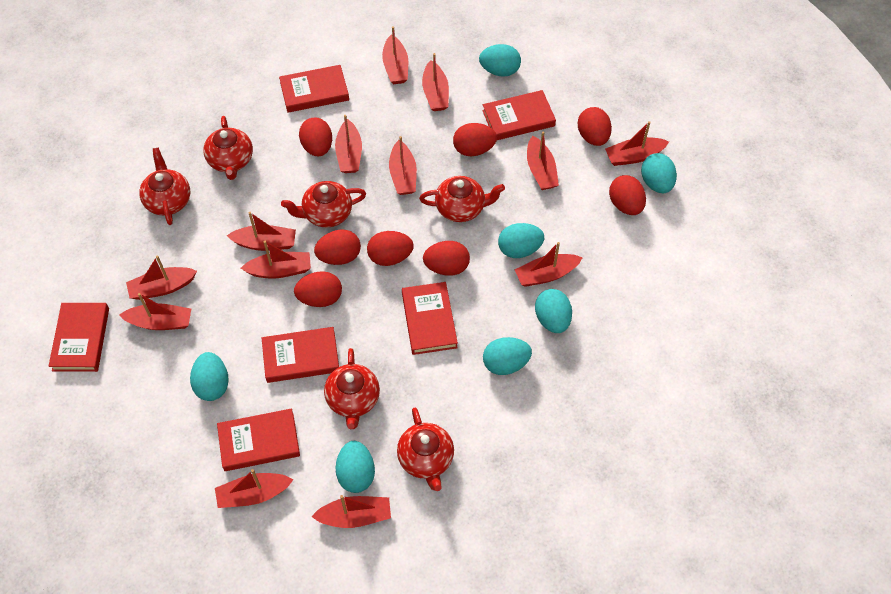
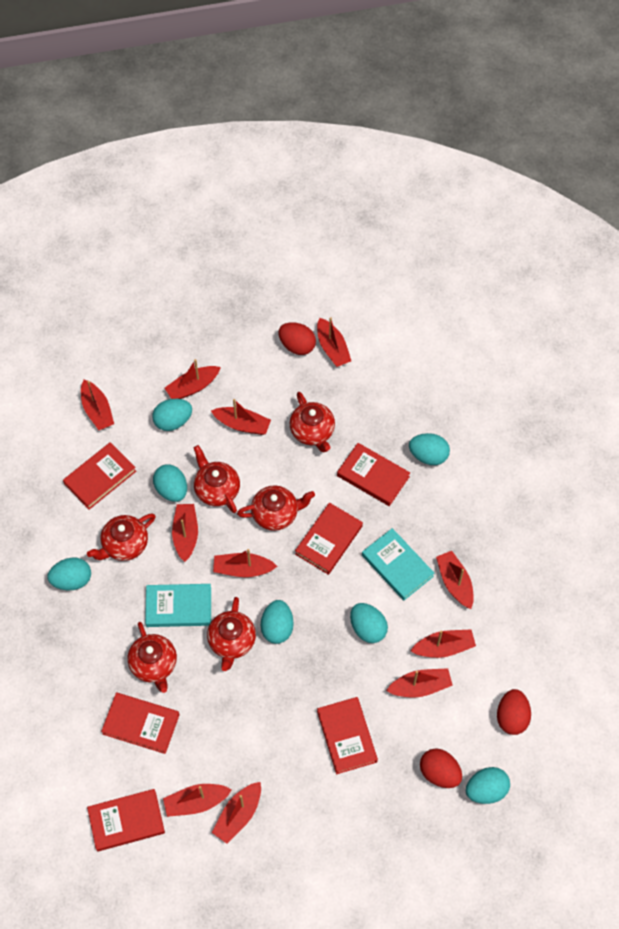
red boat: 13 -> 11
red egg: 8 -> 3
turquoise book: 0 -> 2

